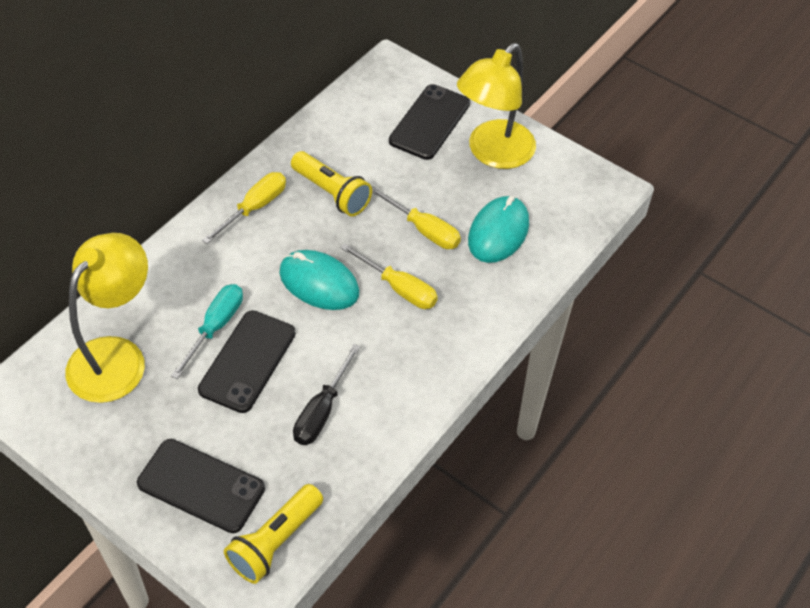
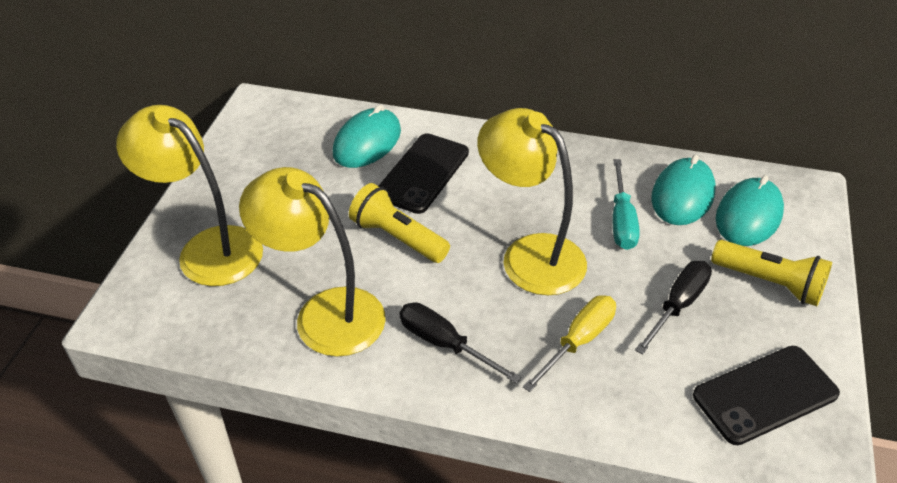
black phone: 3 -> 2
black screwdriver: 1 -> 2
turquoise mouse: 2 -> 3
yellow lamp: 2 -> 3
yellow screwdriver: 3 -> 1

